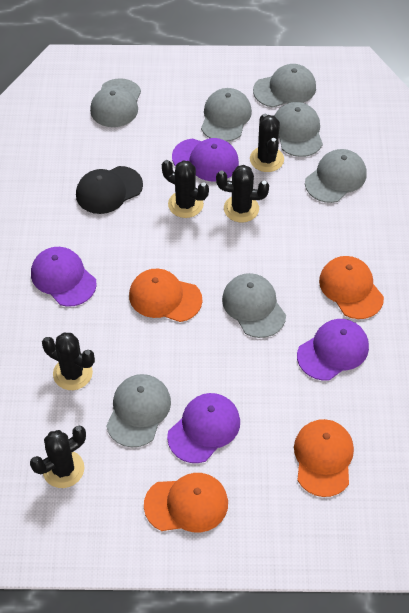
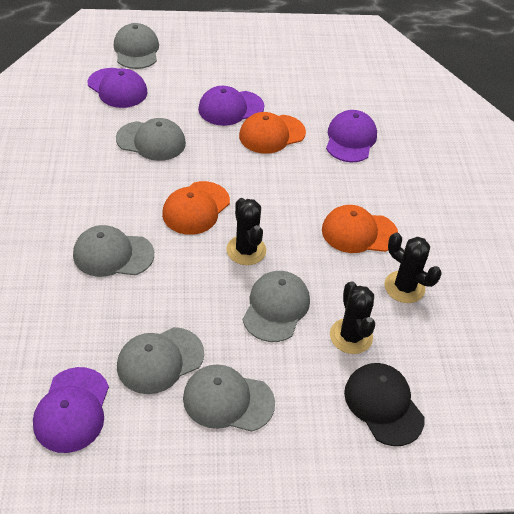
black cactus: 5 -> 3
grey cap: 7 -> 6
orange cap: 4 -> 3

